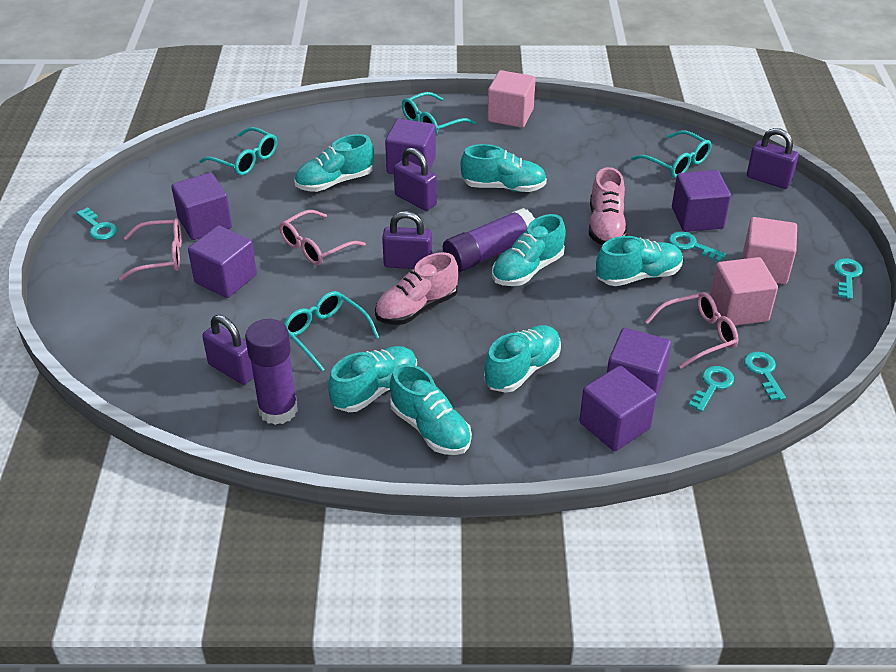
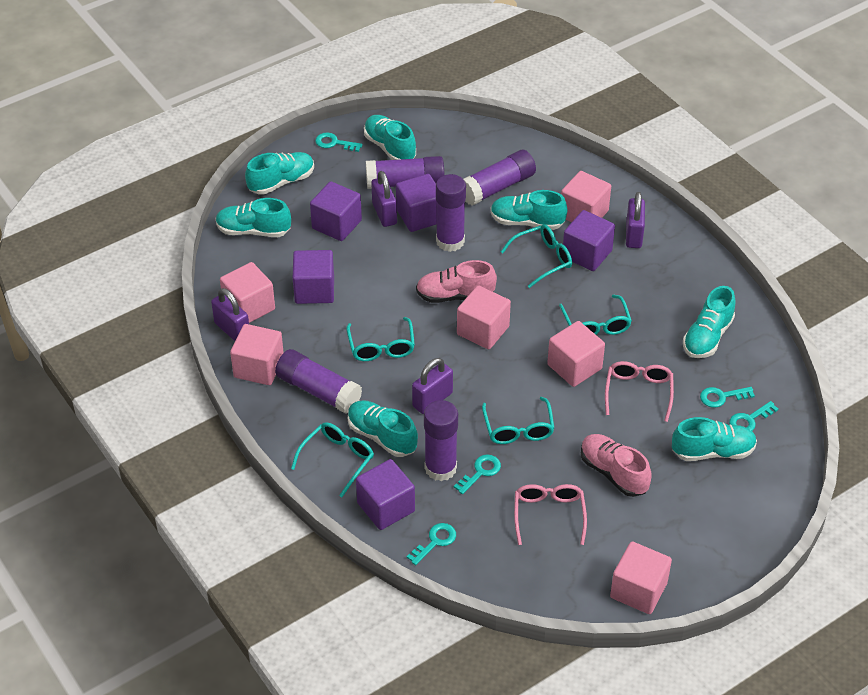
pink cube: 3 -> 6
pink glasses: 3 -> 2
purple cube: 6 -> 5
purple glue stick: 2 -> 5
turquoise glasses: 4 -> 5

